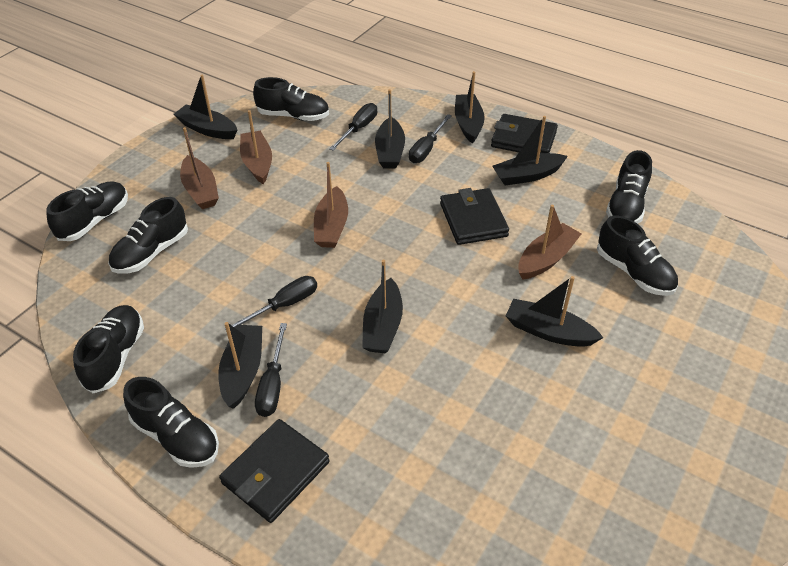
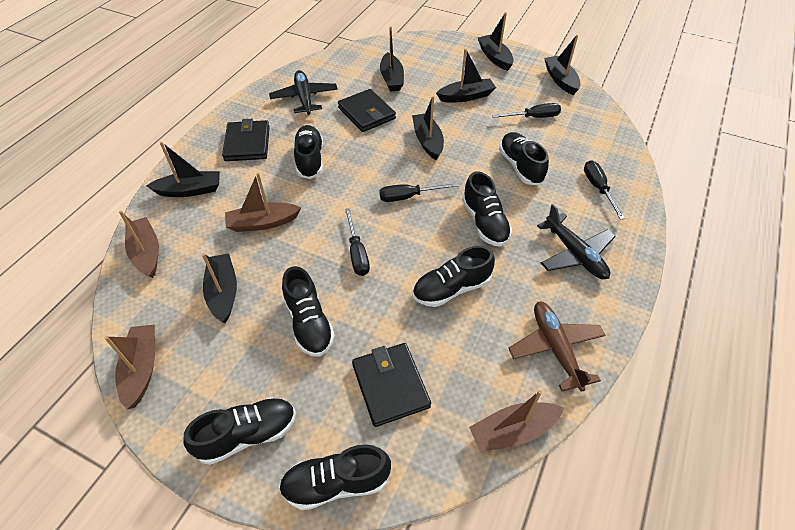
black plane: 0 -> 2
brown plane: 0 -> 1

